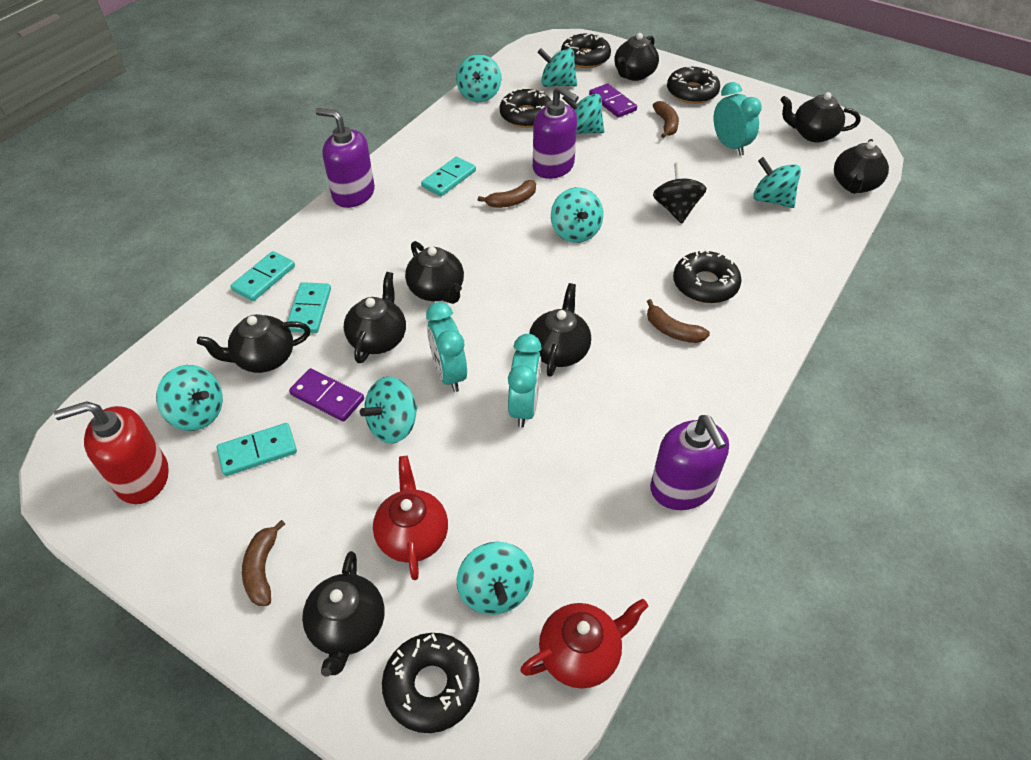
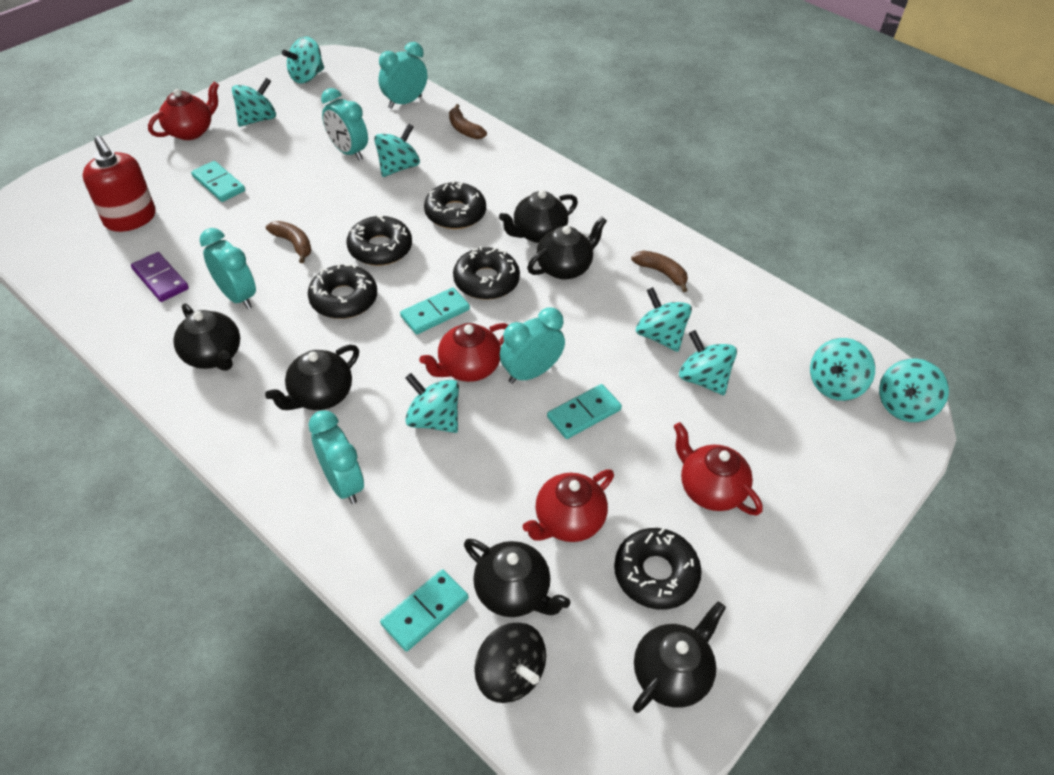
black teapot: 8 -> 6
brown banana: 4 -> 3
purple domino: 2 -> 1
purple soap dispenser: 3 -> 0
red teapot: 2 -> 4
turquoise clock: 3 -> 5

